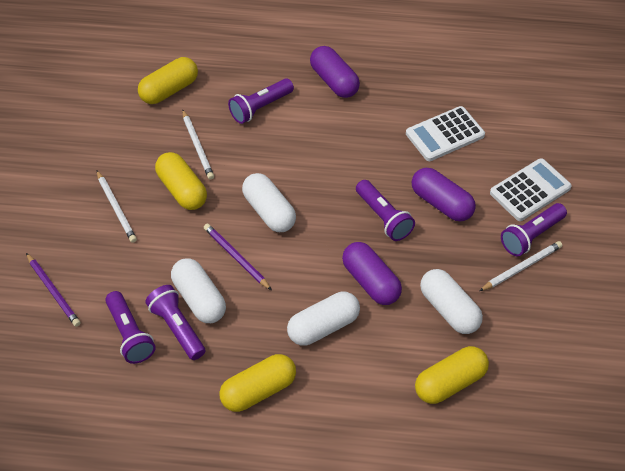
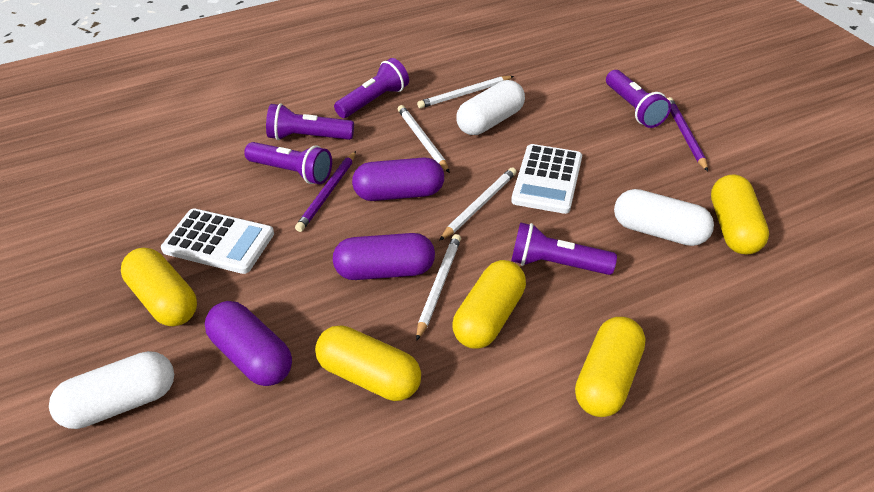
white capsule: 4 -> 3
white pencil: 3 -> 4
yellow capsule: 4 -> 5

